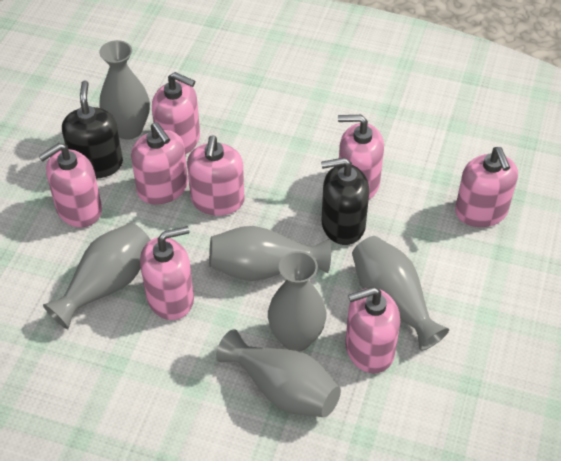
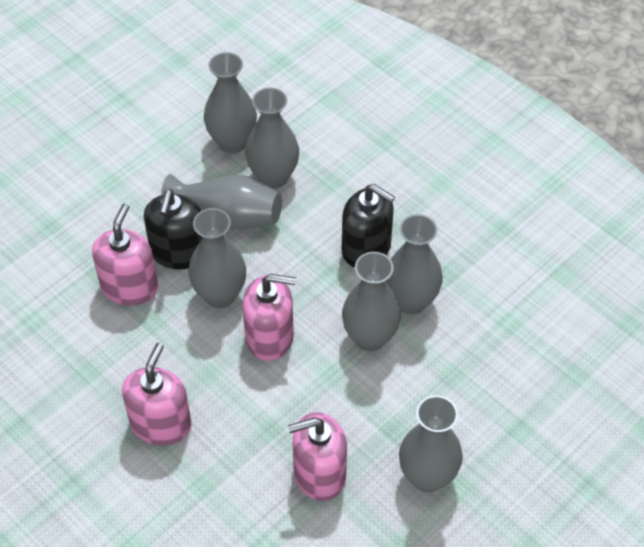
grey vase: 6 -> 7
pink soap dispenser: 8 -> 4

